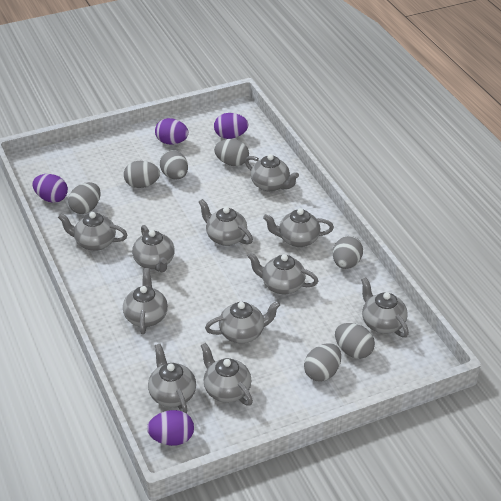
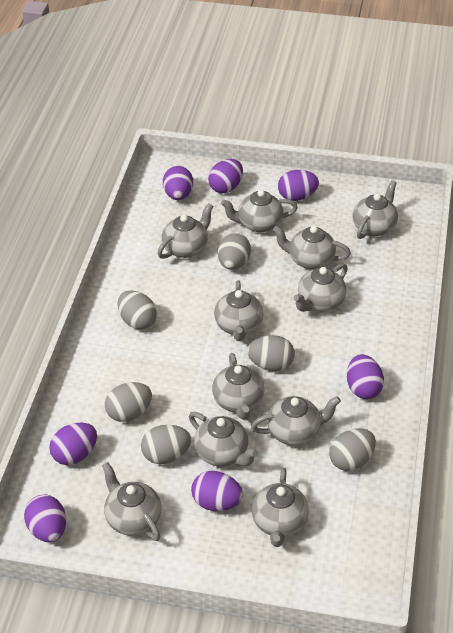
grey egg: 7 -> 6
purple egg: 4 -> 7

